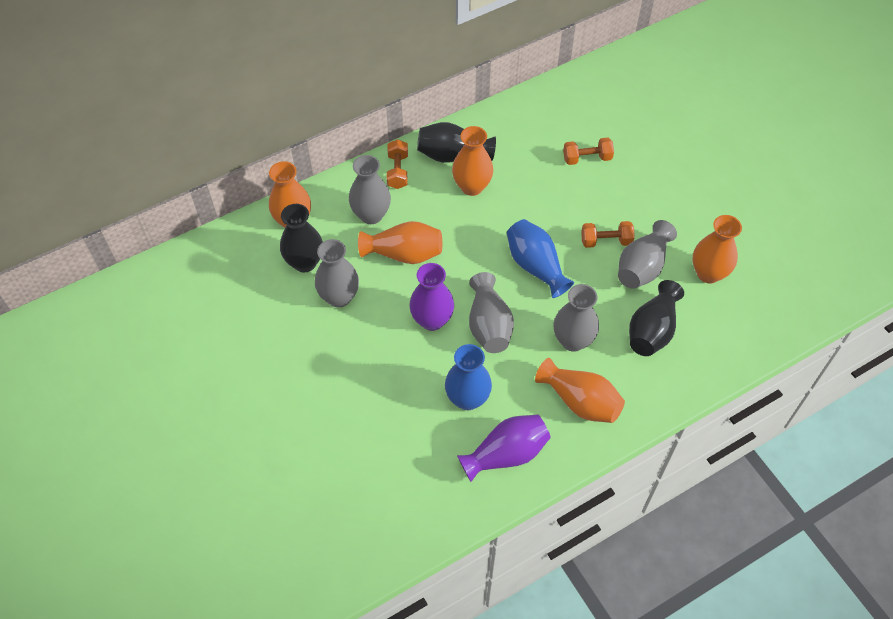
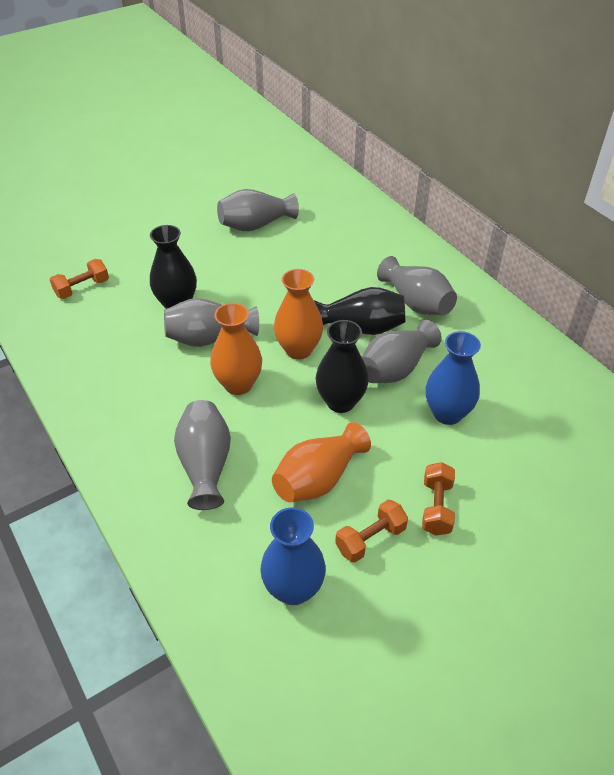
orange vase: 5 -> 3
purple vase: 2 -> 0

